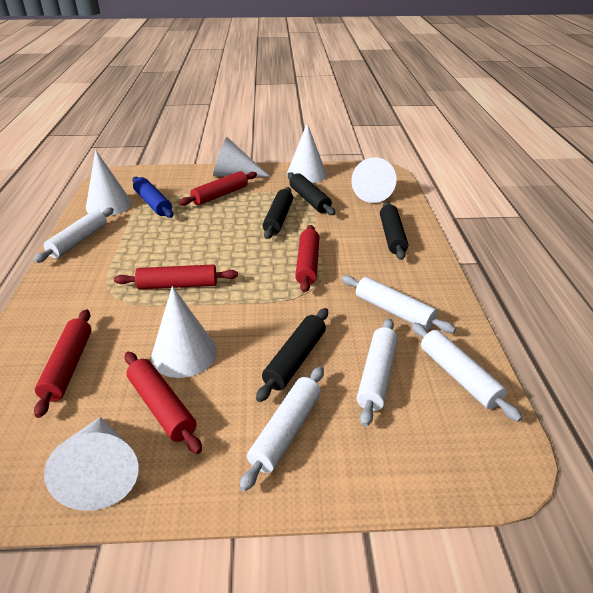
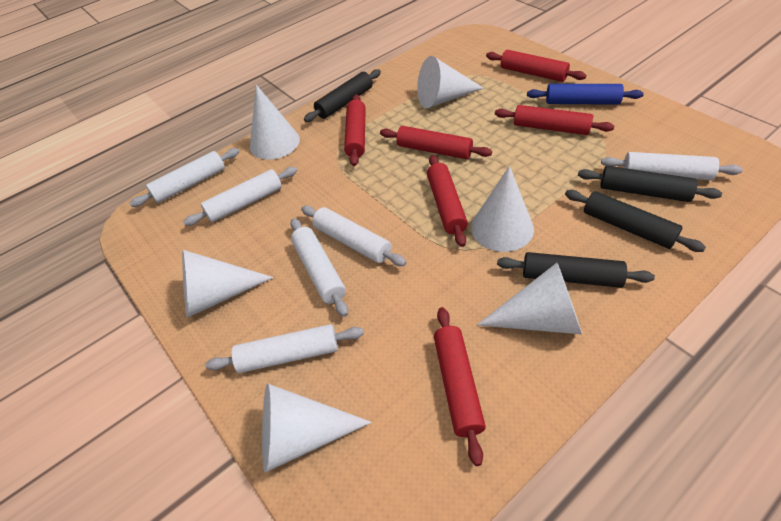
red rolling pin: 5 -> 6
white rolling pin: 5 -> 6

